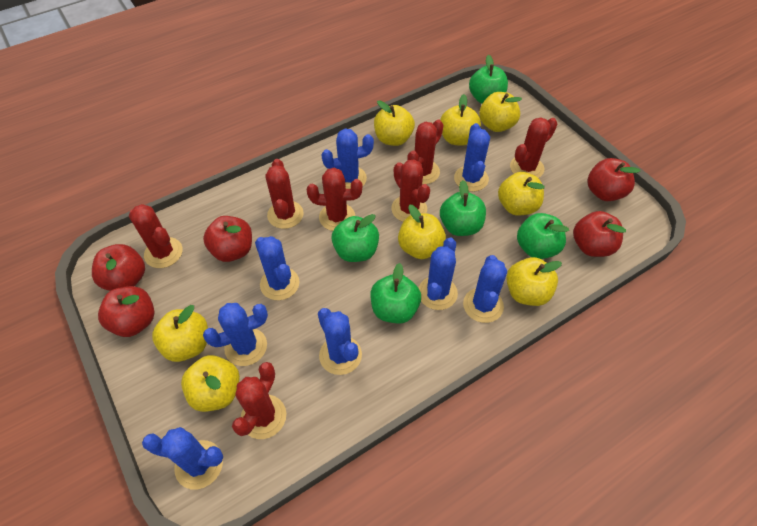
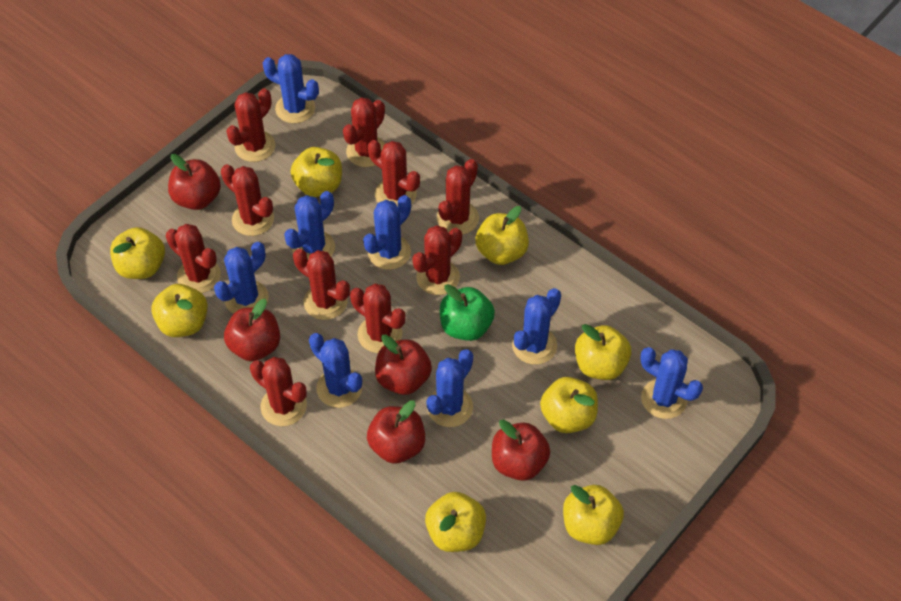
green apple: 5 -> 1
red cactus: 7 -> 10

